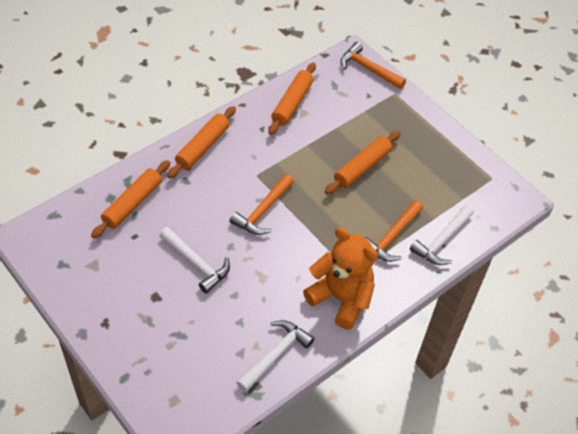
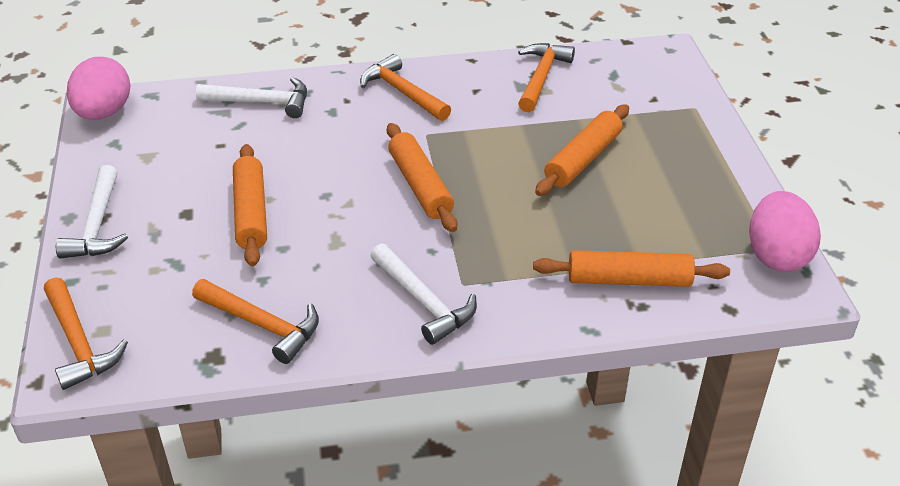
orange hammer: 3 -> 4
orange teddy bear: 1 -> 0
pink egg: 0 -> 2

